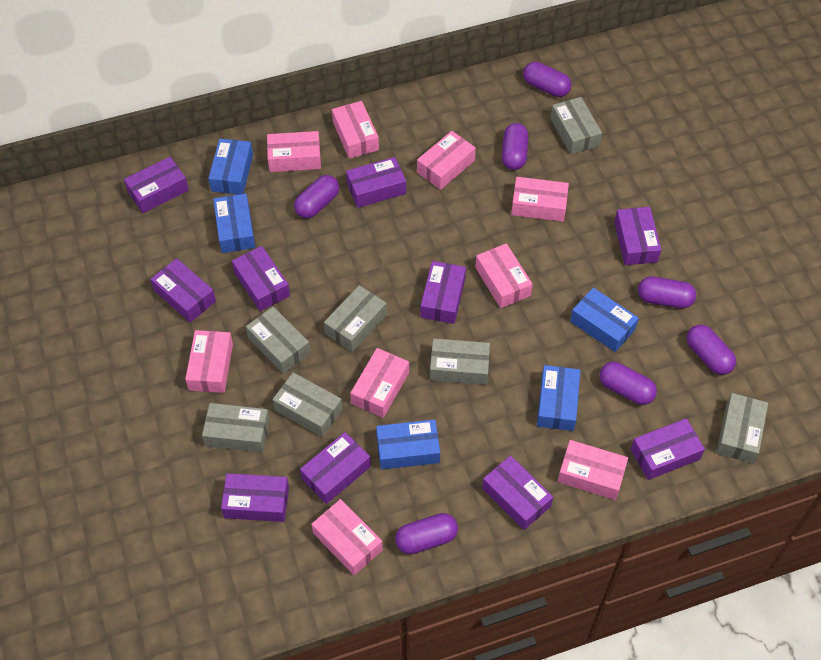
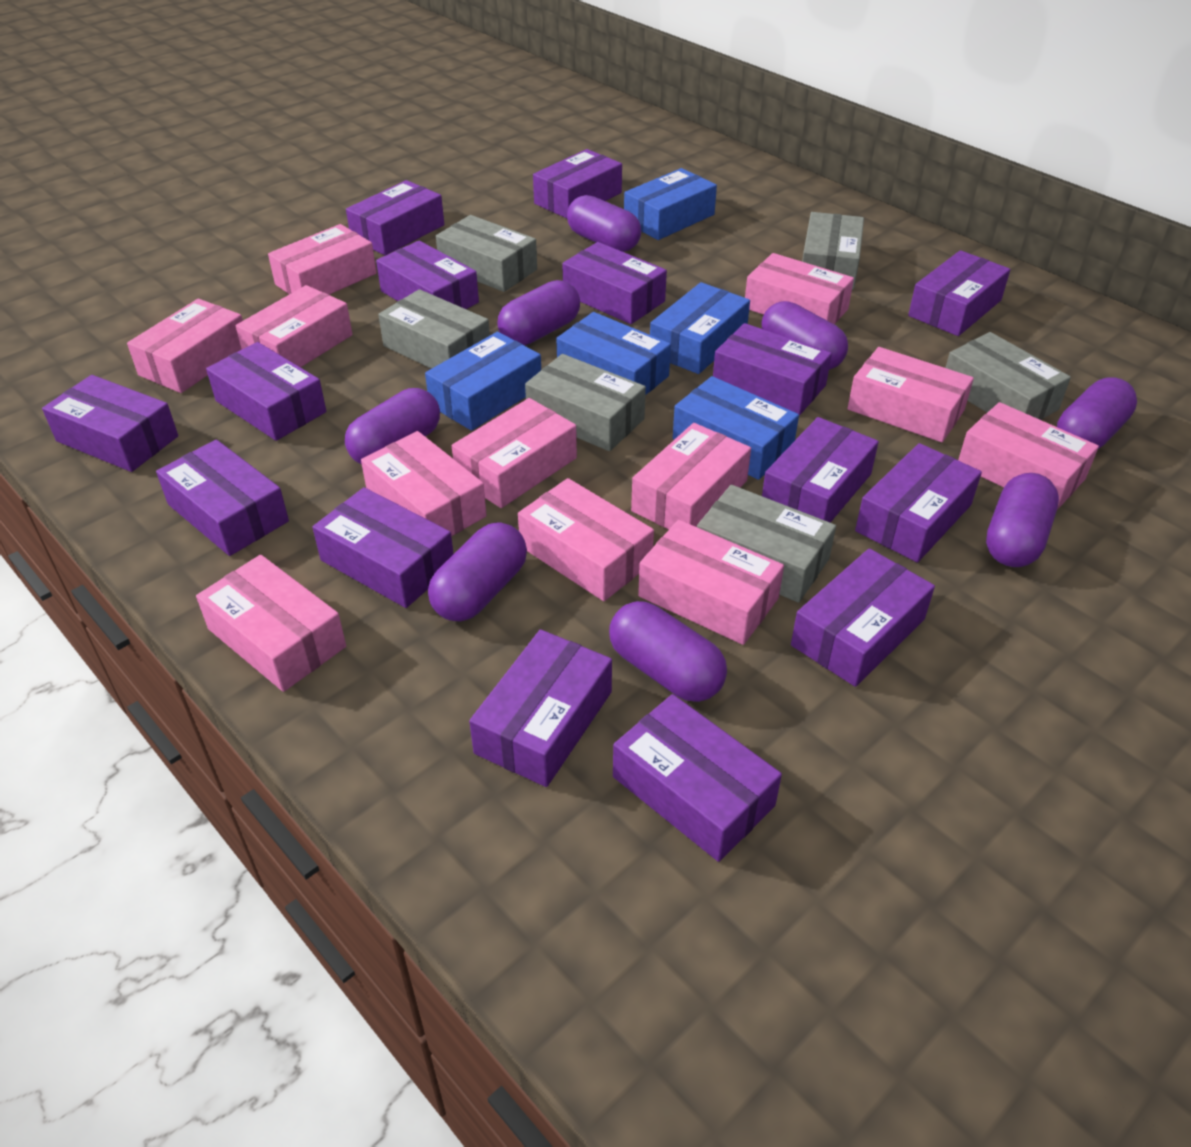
grey box: 7 -> 6
pink box: 9 -> 12
purple box: 10 -> 15
purple capsule: 7 -> 8

